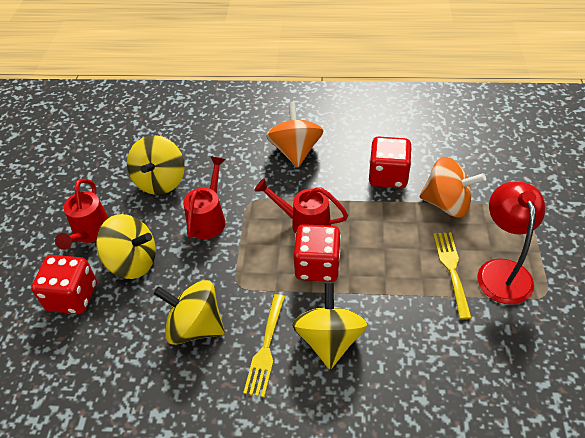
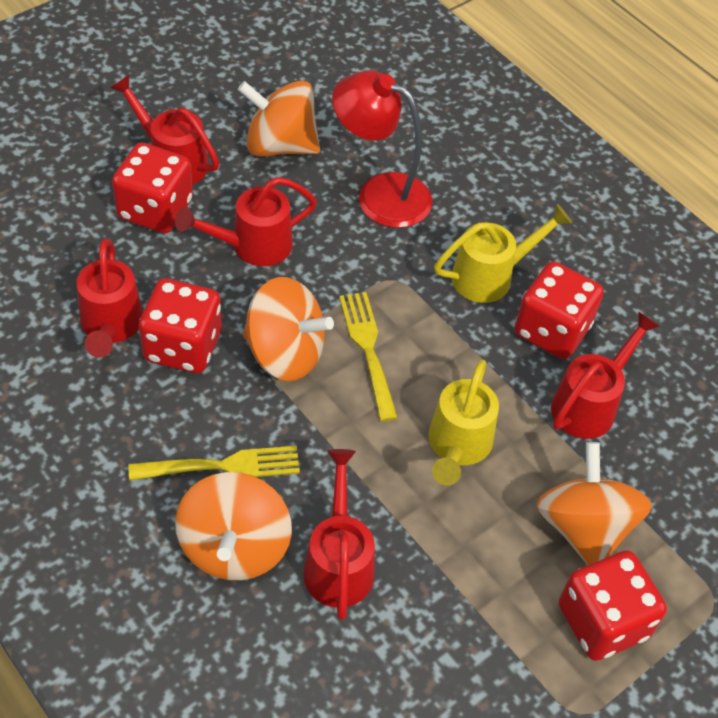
orange spinning top: 2 -> 4
red dice: 3 -> 4
red watering can: 3 -> 5
yellow spinning top: 4 -> 0
yellow watering can: 0 -> 2

